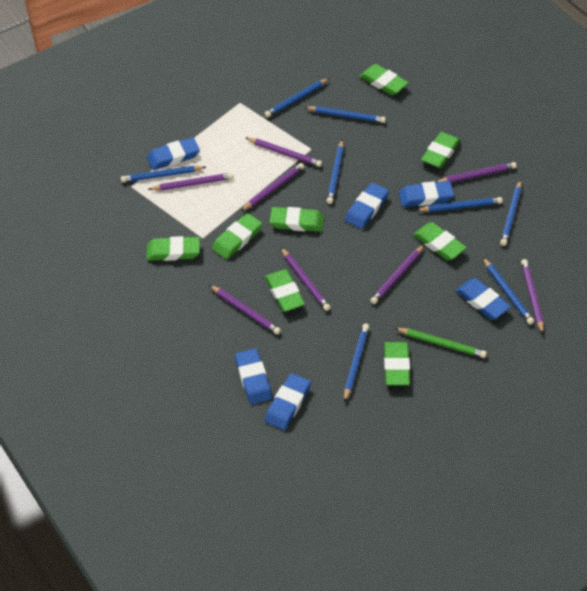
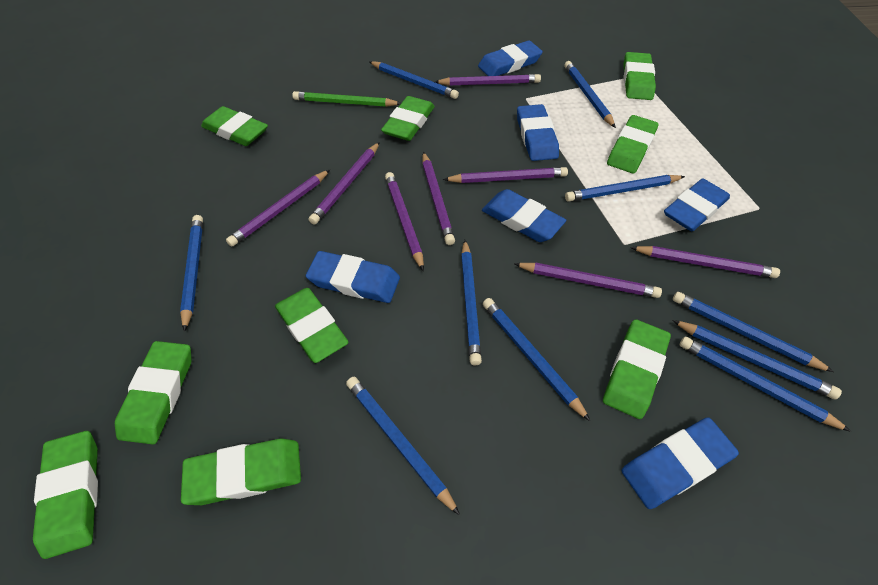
blue pencil: 8 -> 10
green eraser: 8 -> 9

